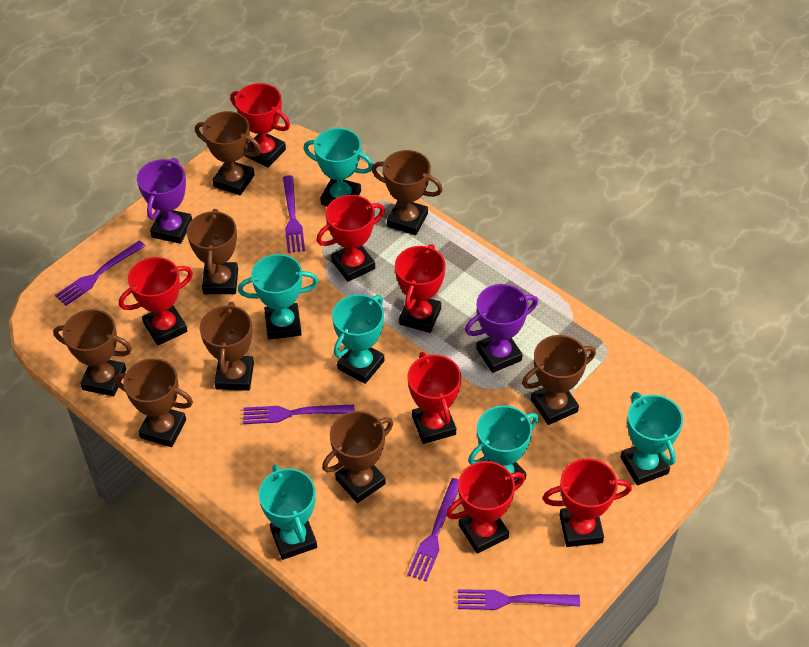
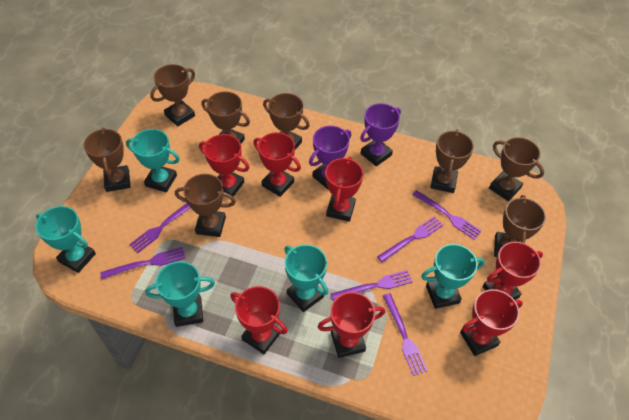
purple fork: 5 -> 6
turquoise trophy: 6 -> 5

